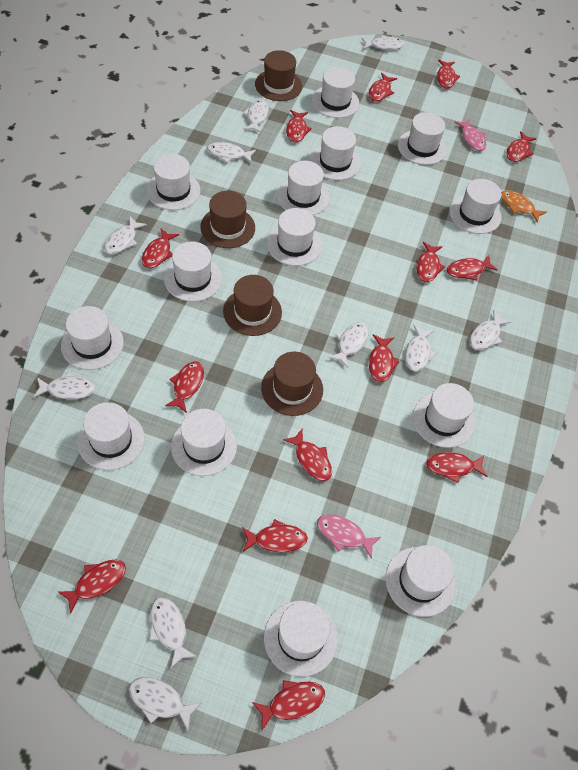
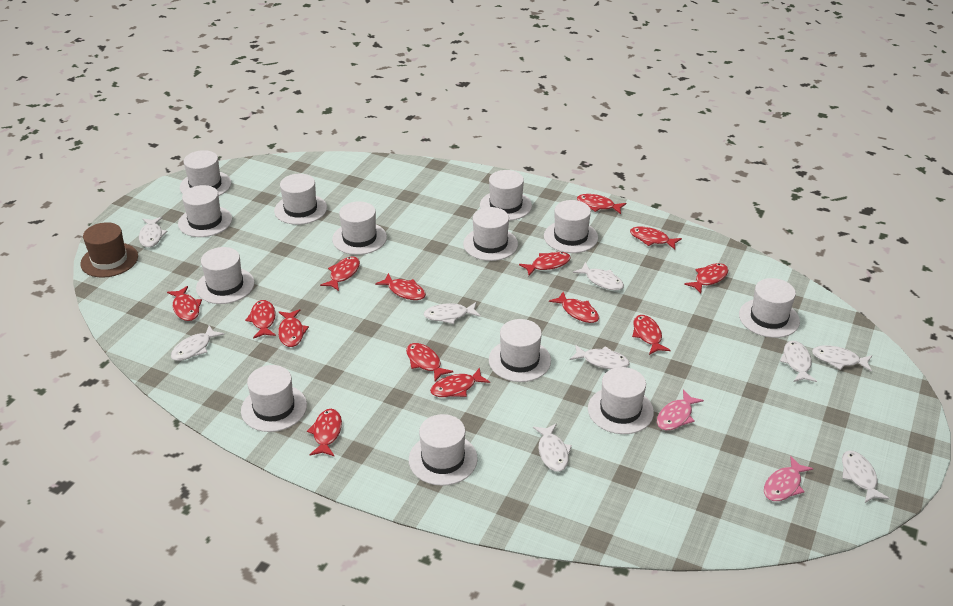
brown hat: 4 -> 1
orange fish: 1 -> 0
white fish: 10 -> 9
white hat: 14 -> 13

